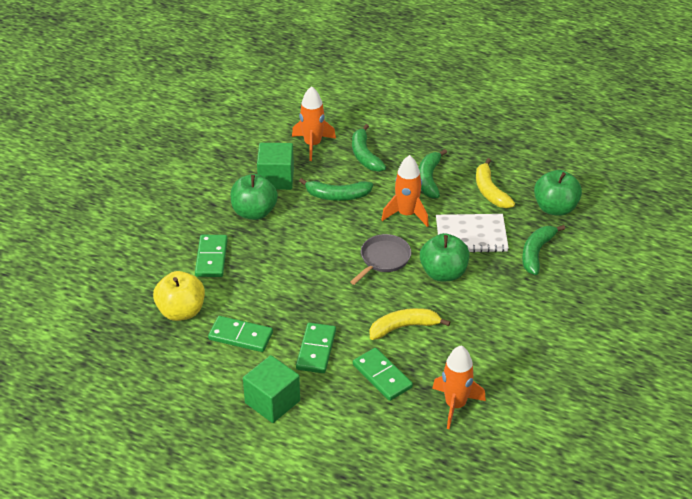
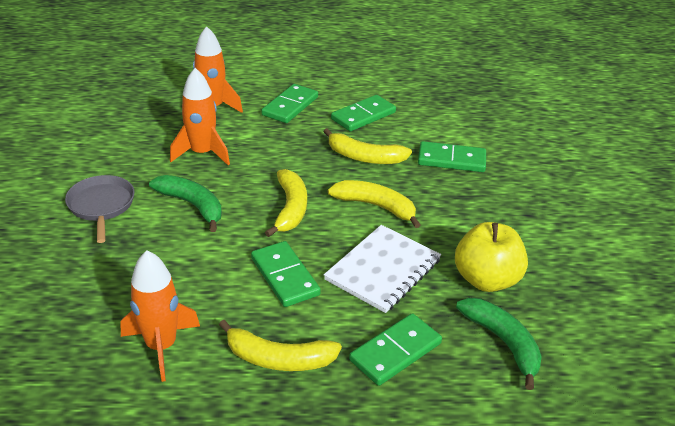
green apple: 3 -> 0
green banana: 4 -> 2
green cube: 2 -> 0
green domino: 4 -> 5
yellow banana: 2 -> 4

